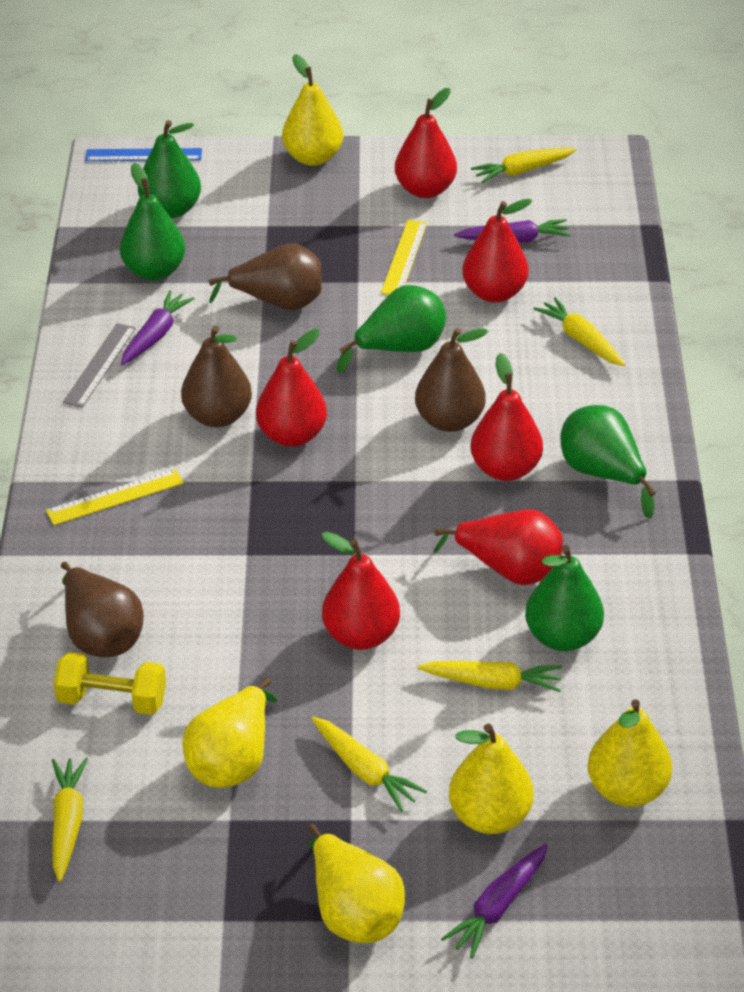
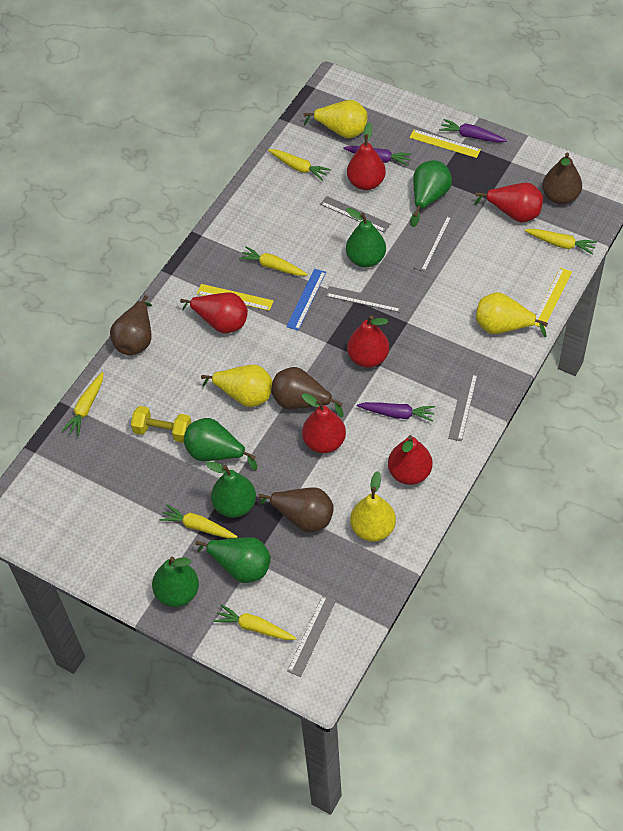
green pear: 5 -> 6
grey ruler: 1 -> 5
yellow carrot: 5 -> 6
yellow pear: 5 -> 4
yellow ruler: 2 -> 3

